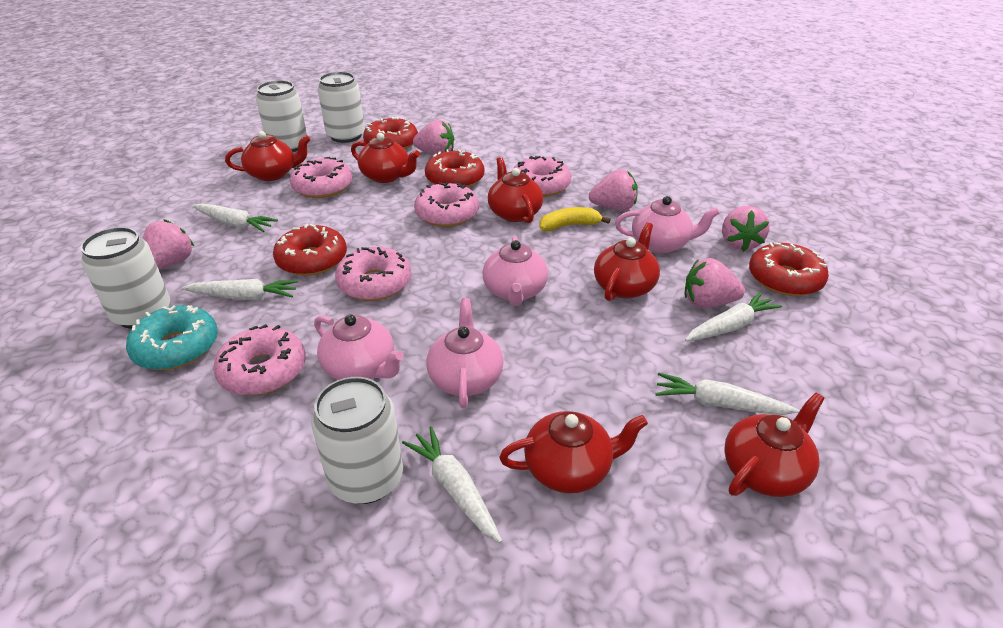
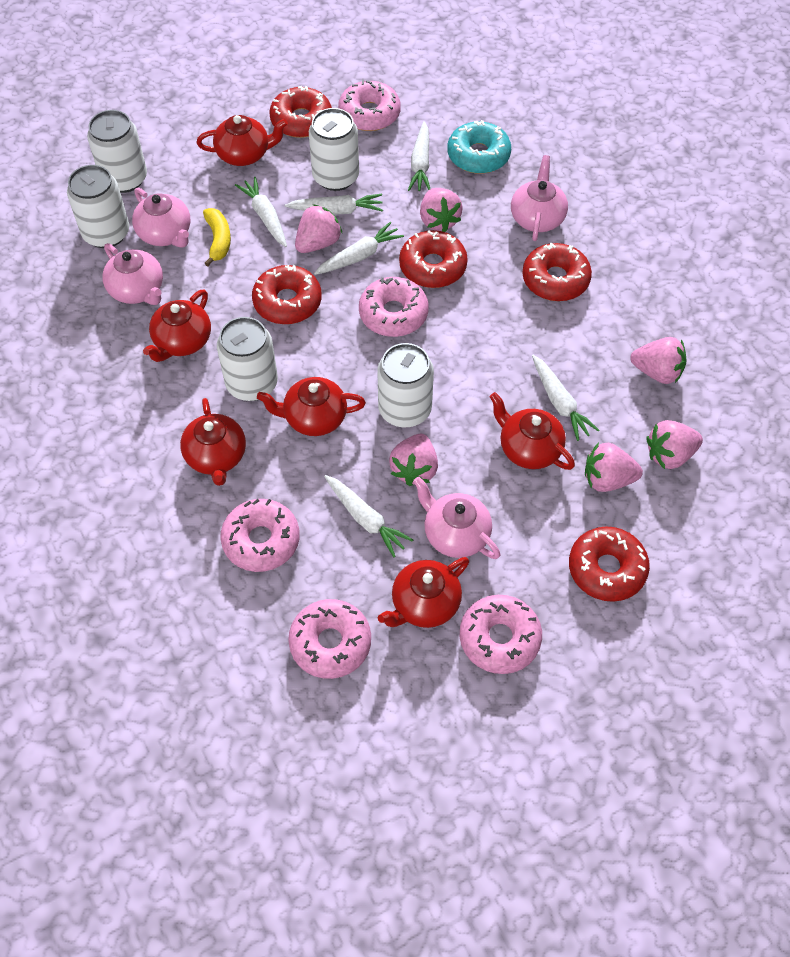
pink strawberry: 5 -> 6
red donut: 4 -> 5
white can: 4 -> 5
white carrot: 5 -> 6

